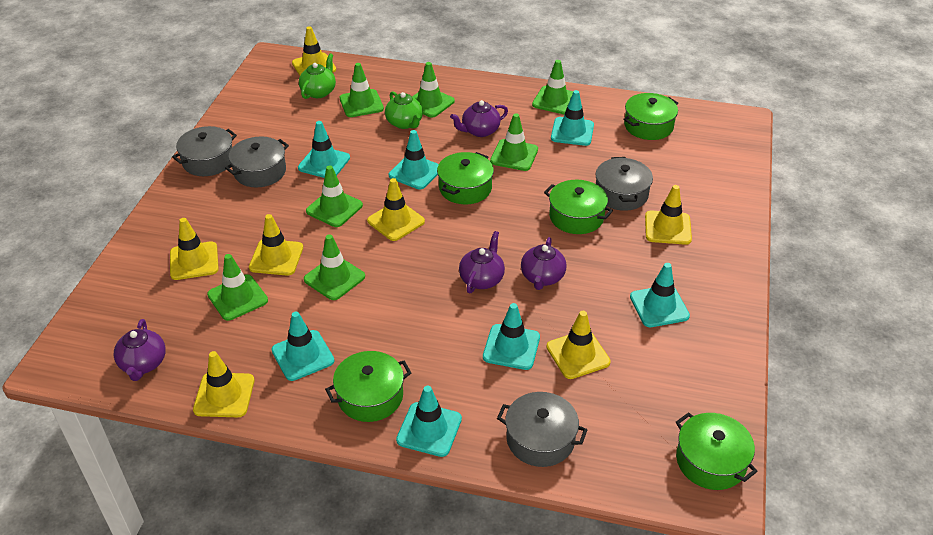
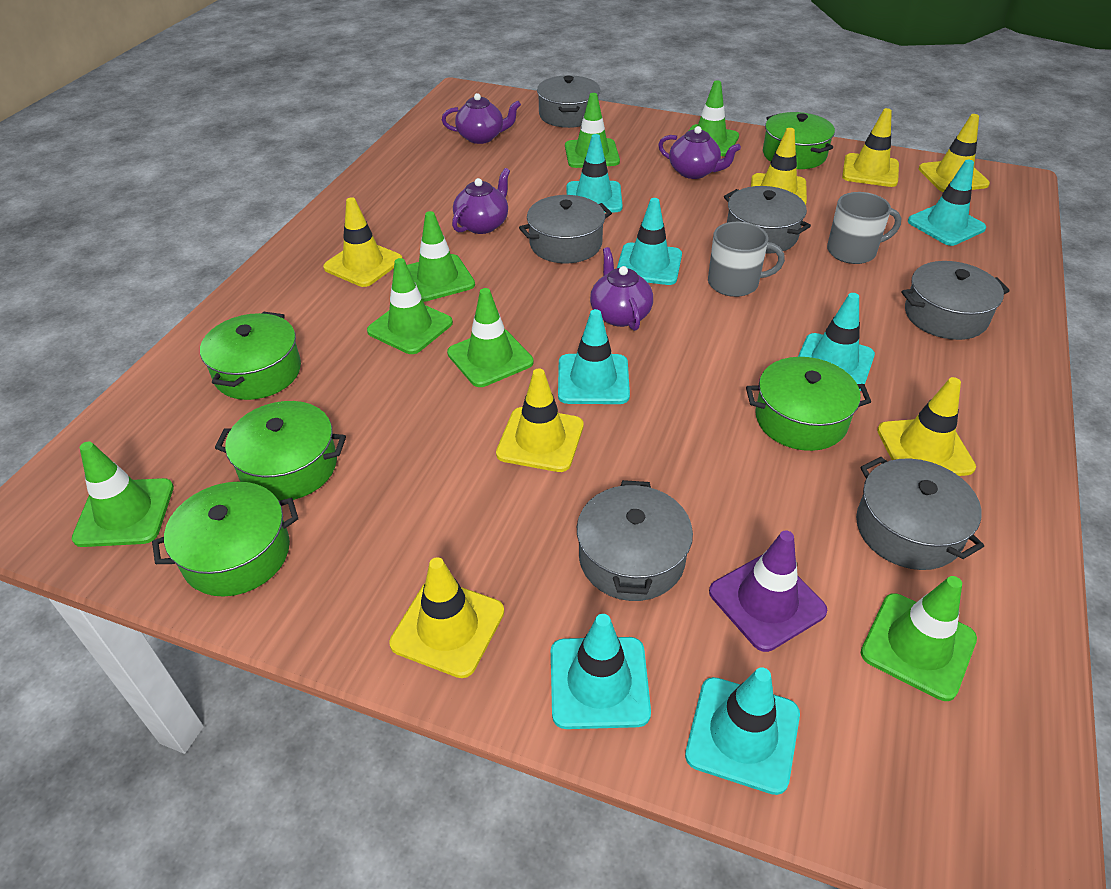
green teapot: 2 -> 0
grey mug: 0 -> 2
grey pot: 4 -> 6
purple traffic cone: 0 -> 1

